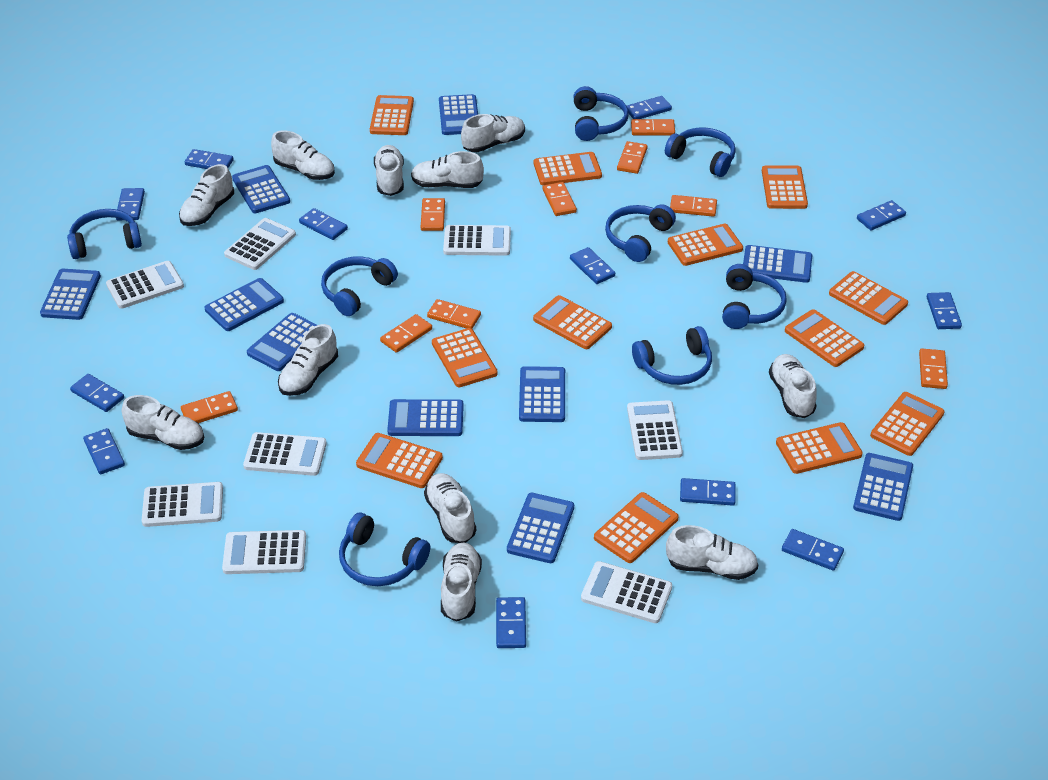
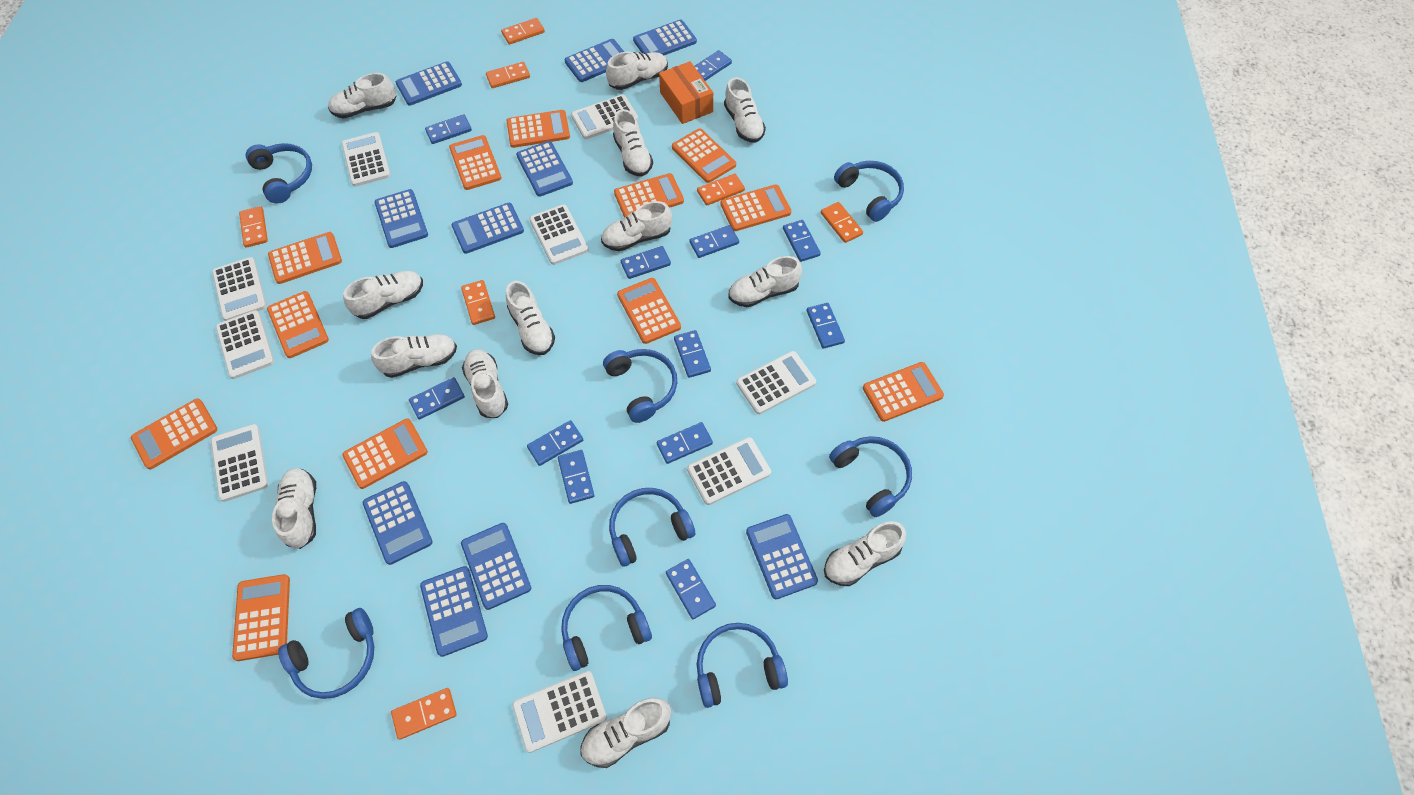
orange box: 0 -> 1
orange domino: 9 -> 7
white calculator: 8 -> 9
white shoe: 11 -> 13

